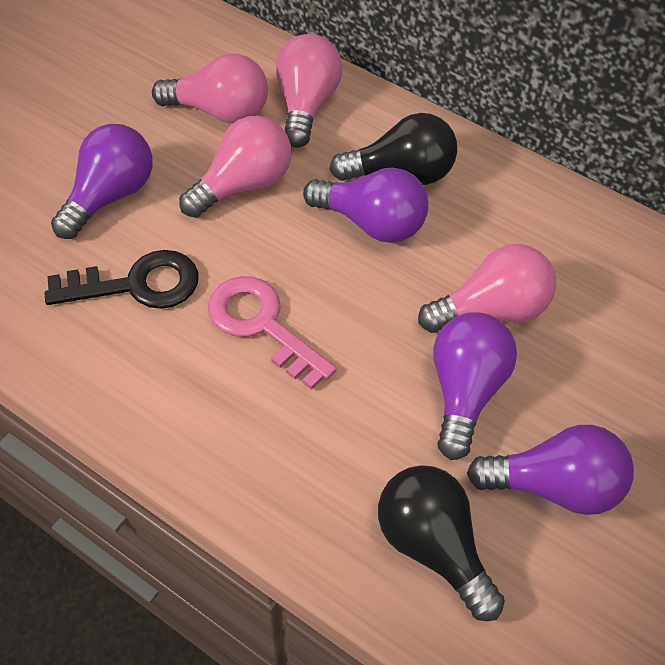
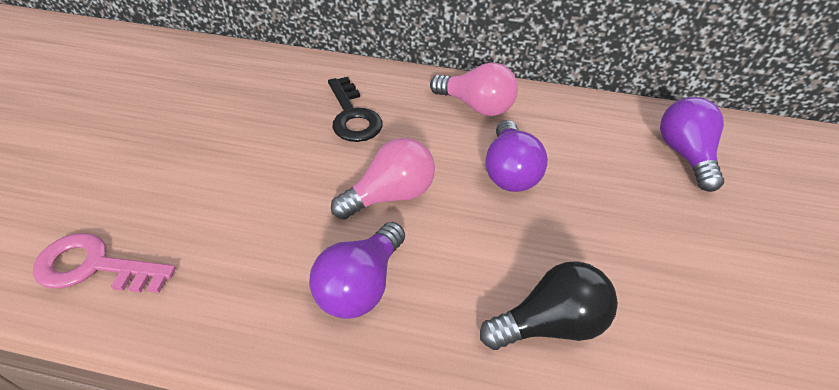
black light bulb: 2 -> 1
pink light bulb: 4 -> 2
purple light bulb: 4 -> 3

